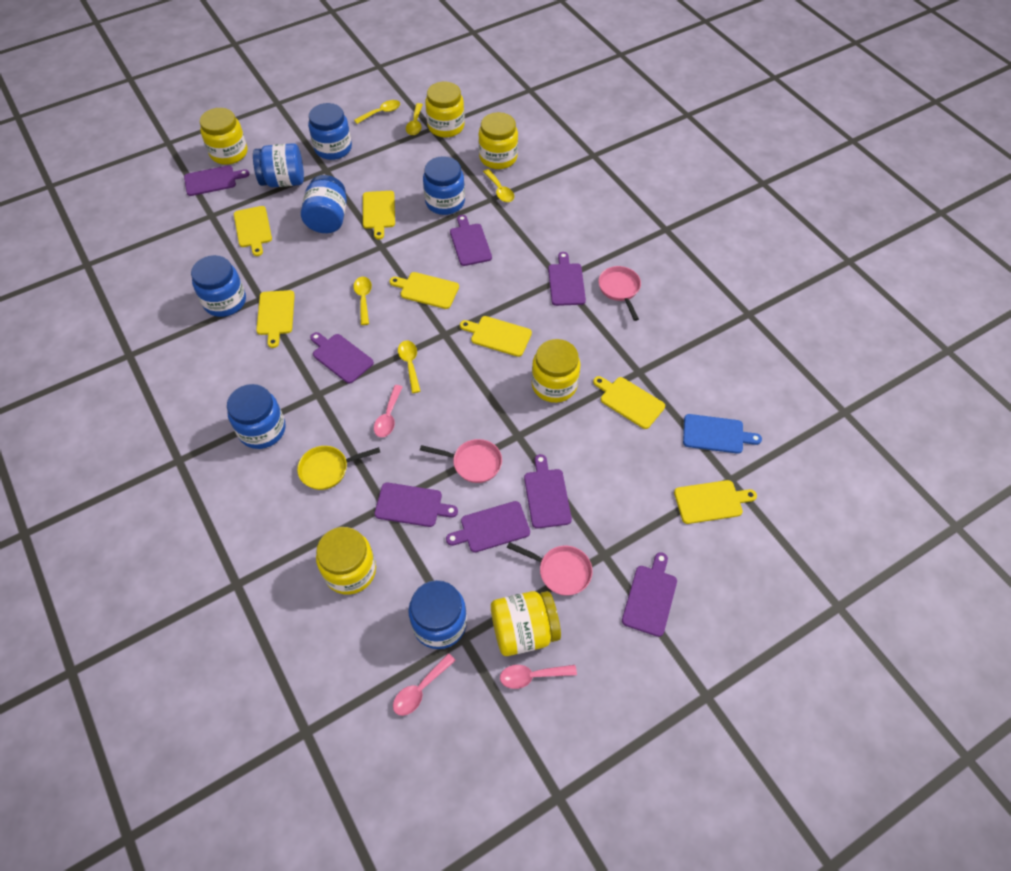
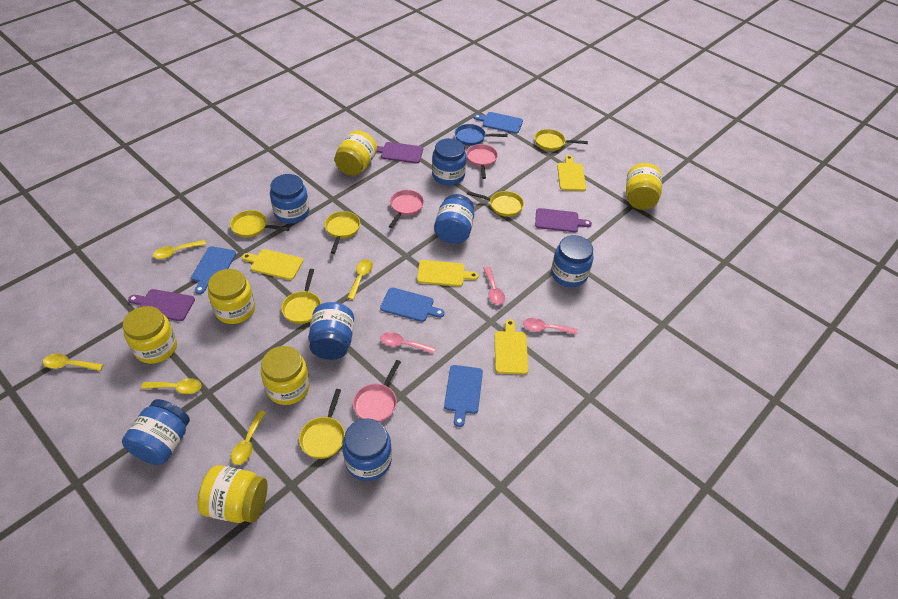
blue cutting board: 1 -> 4
blue pan: 0 -> 1
purple cutting board: 8 -> 3
yellow cutting board: 7 -> 4
yellow pan: 1 -> 6

